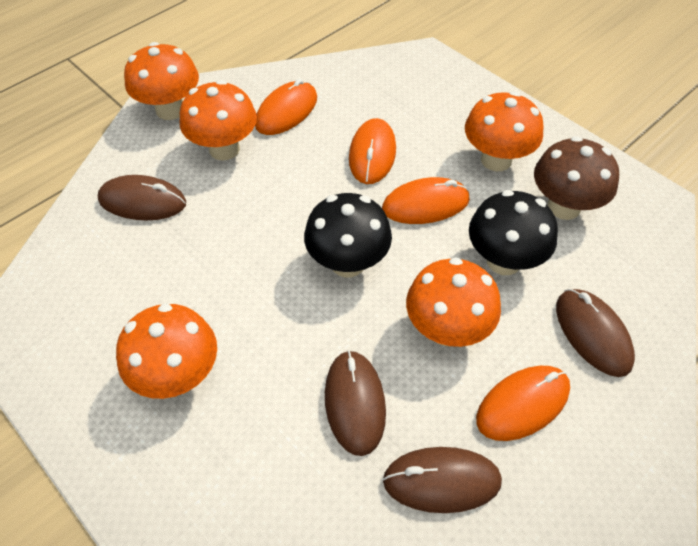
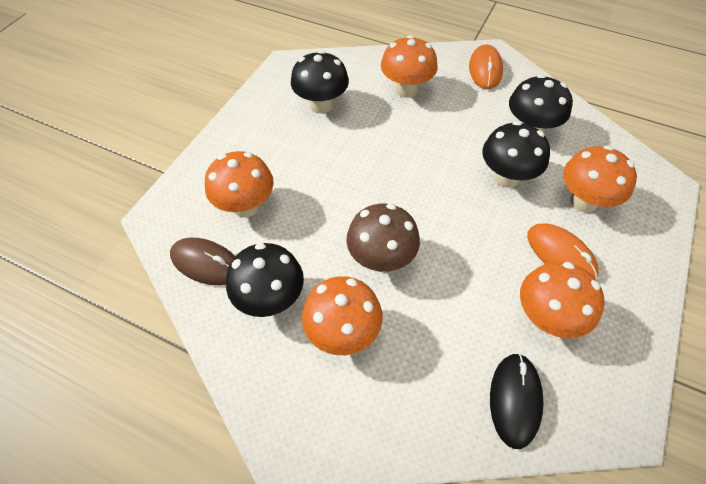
black mouse: 0 -> 1
black mushroom: 2 -> 4
brown mouse: 4 -> 1
orange mouse: 4 -> 2

